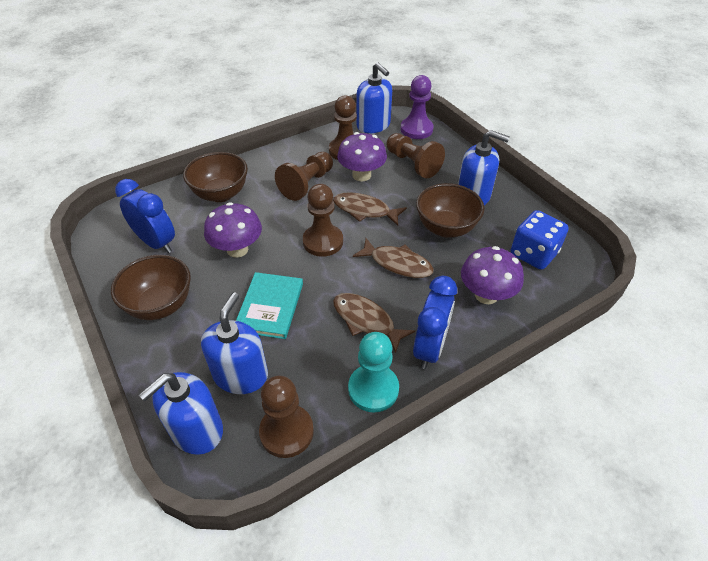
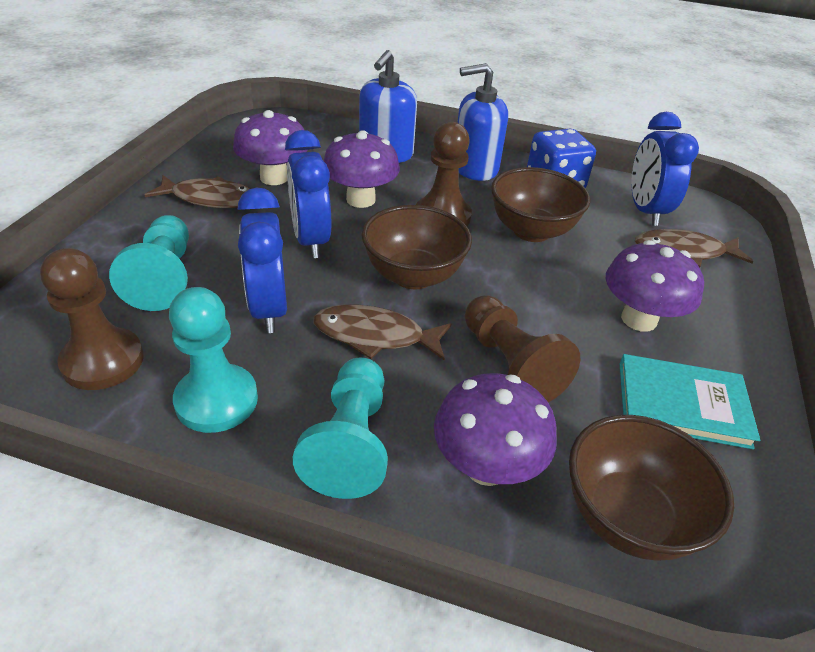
blue clock: 2 -> 3
blue soap dispenser: 4 -> 2
brown pawn: 5 -> 3
purple mushroom: 3 -> 4
purple pawn: 1 -> 0
turquoise pawn: 1 -> 3

